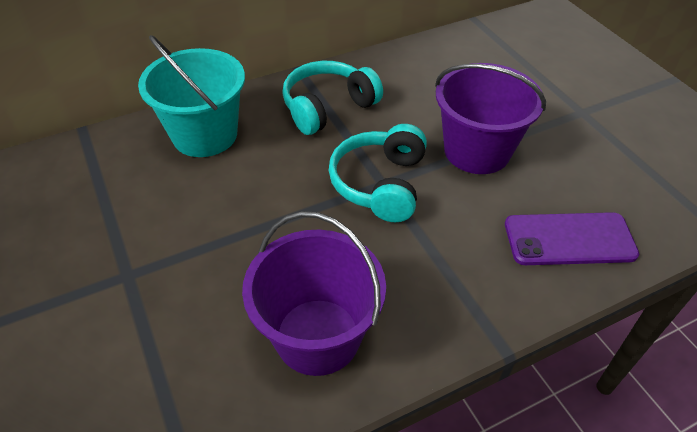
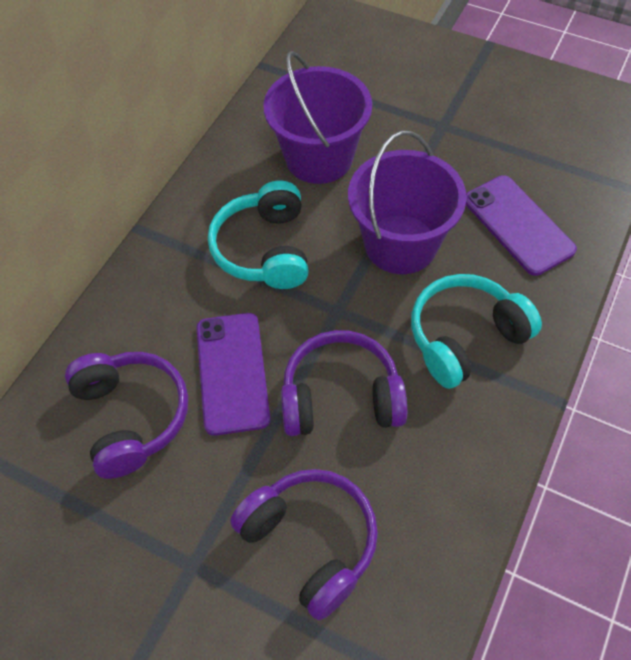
purple headphones: 0 -> 3
purple phone: 1 -> 2
turquoise bucket: 1 -> 0

